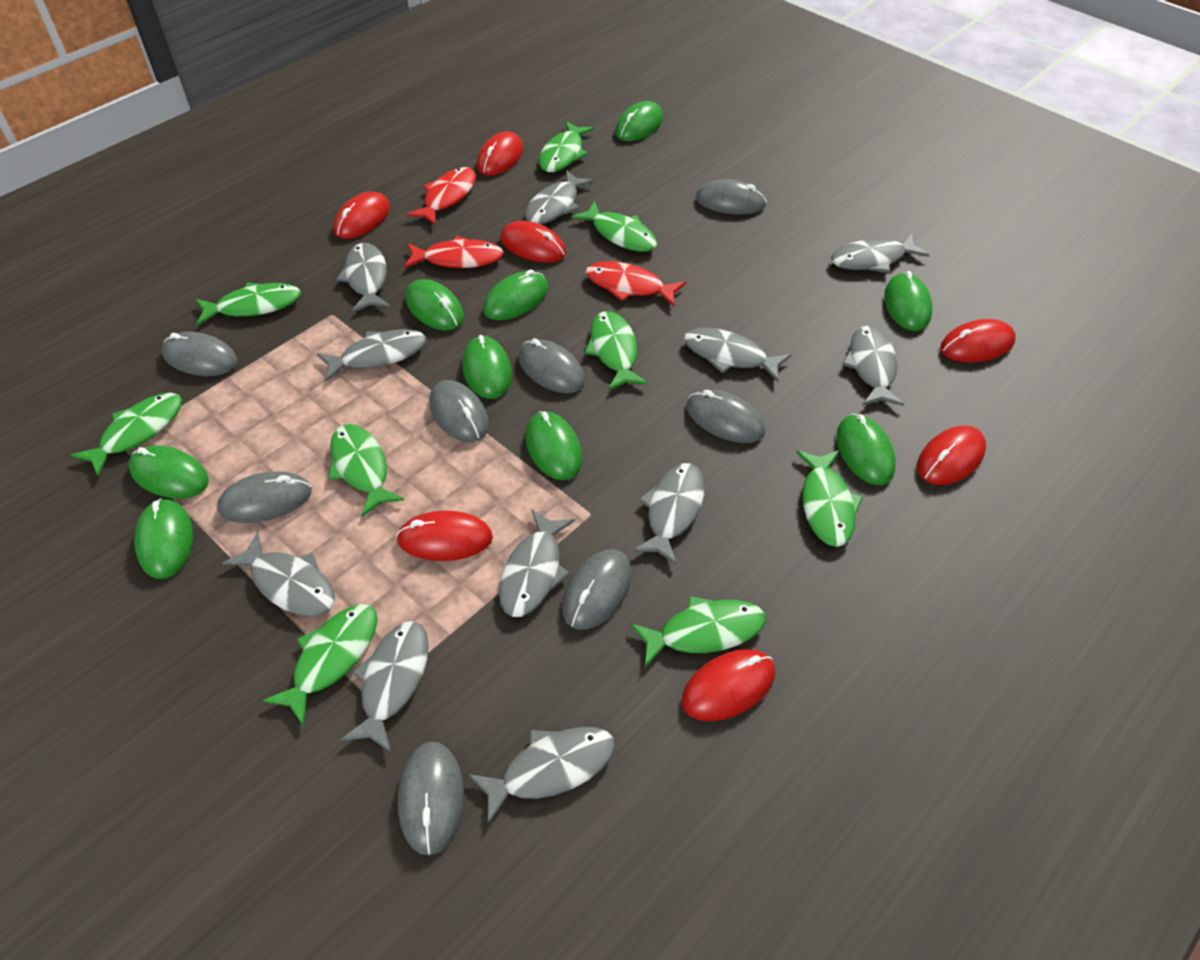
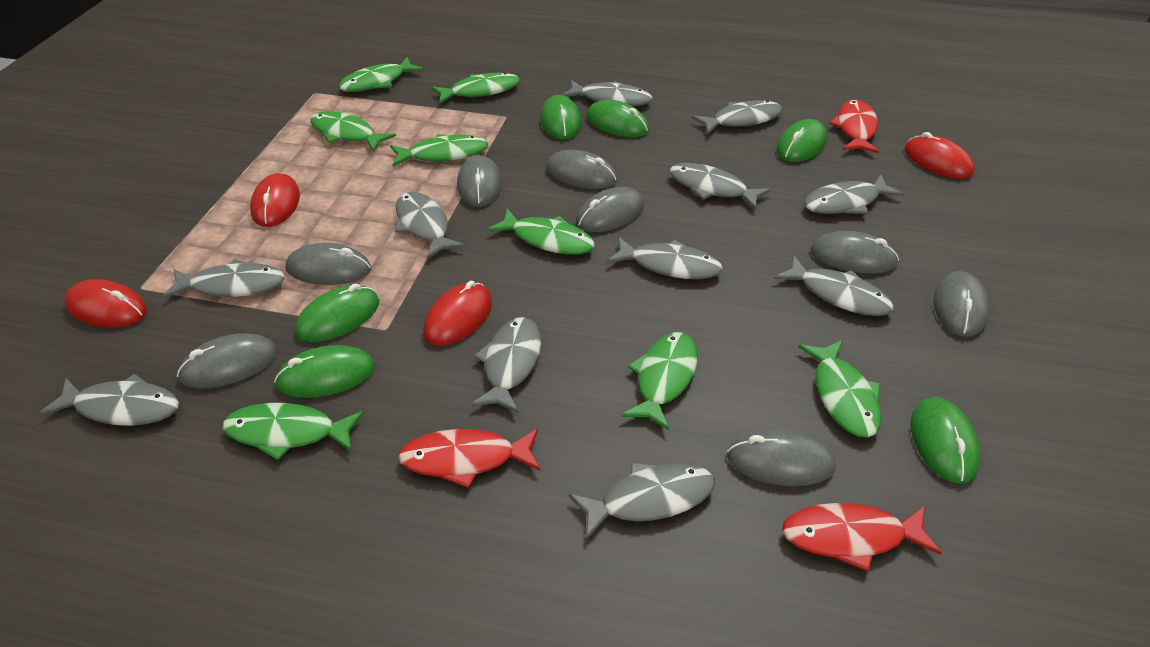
green fish: 9 -> 8
green mouse: 9 -> 6
red mouse: 7 -> 4

